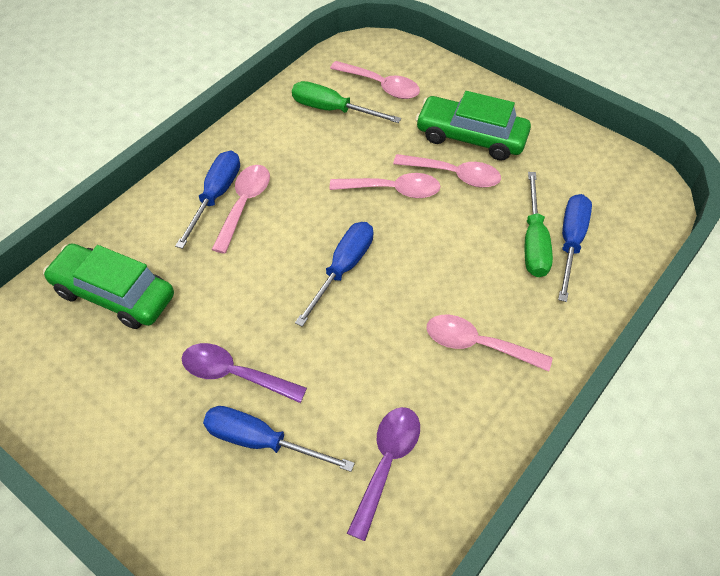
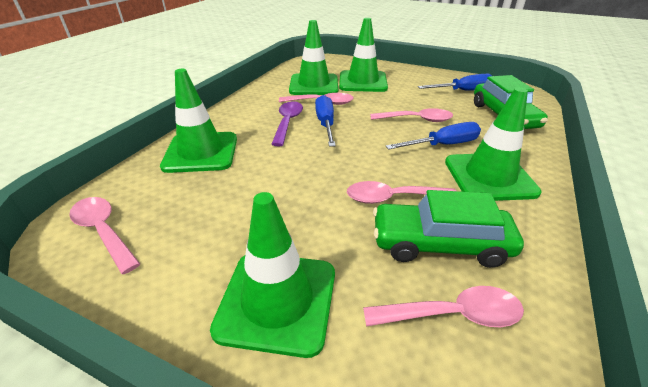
blue screwdriver: 4 -> 3
green screwdriver: 2 -> 0
green traffic cone: 0 -> 5
purple spoon: 2 -> 1

